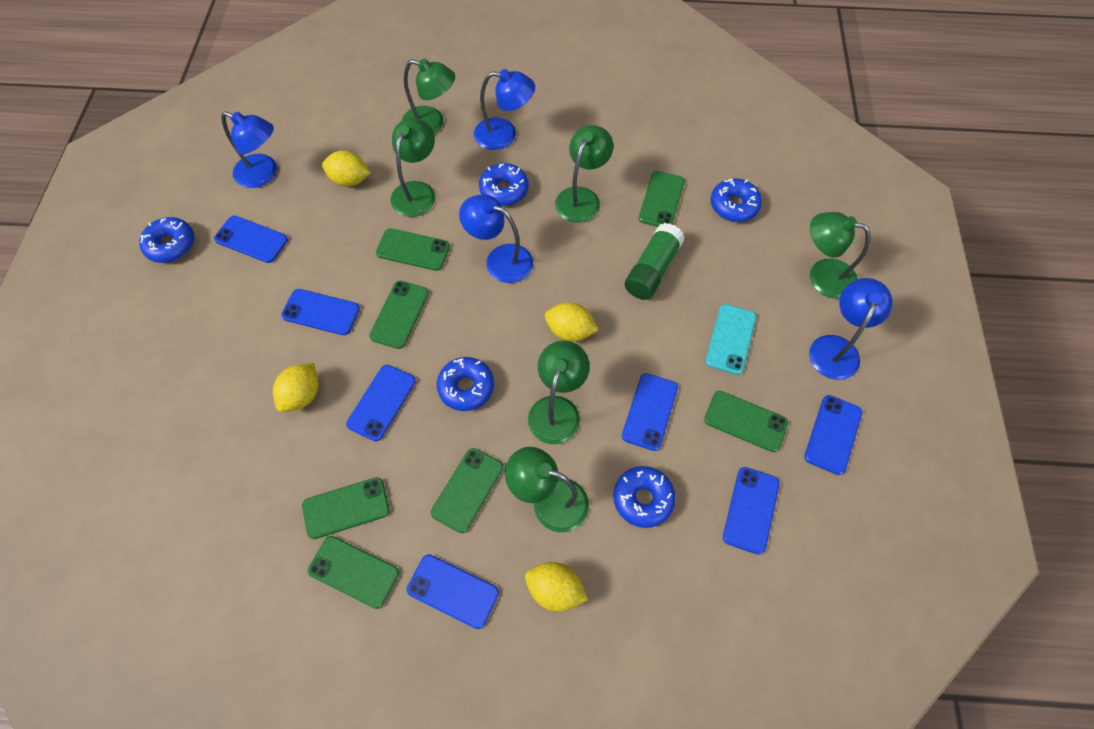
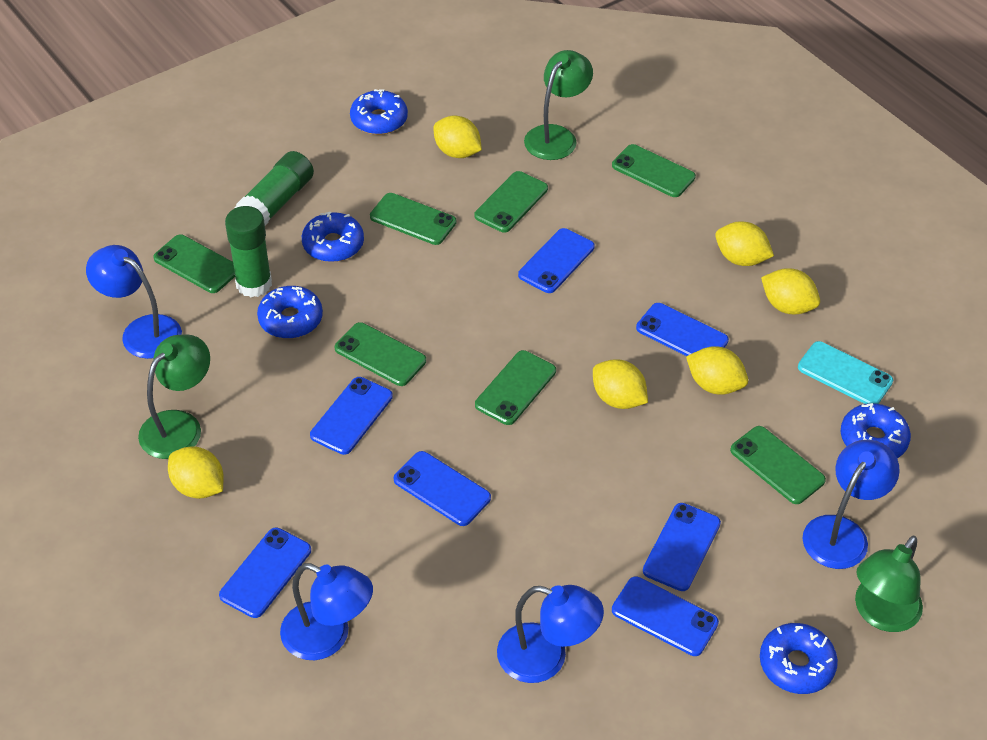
green glue stick: 1 -> 2
green lamp: 6 -> 3
yellow lemon: 4 -> 6

